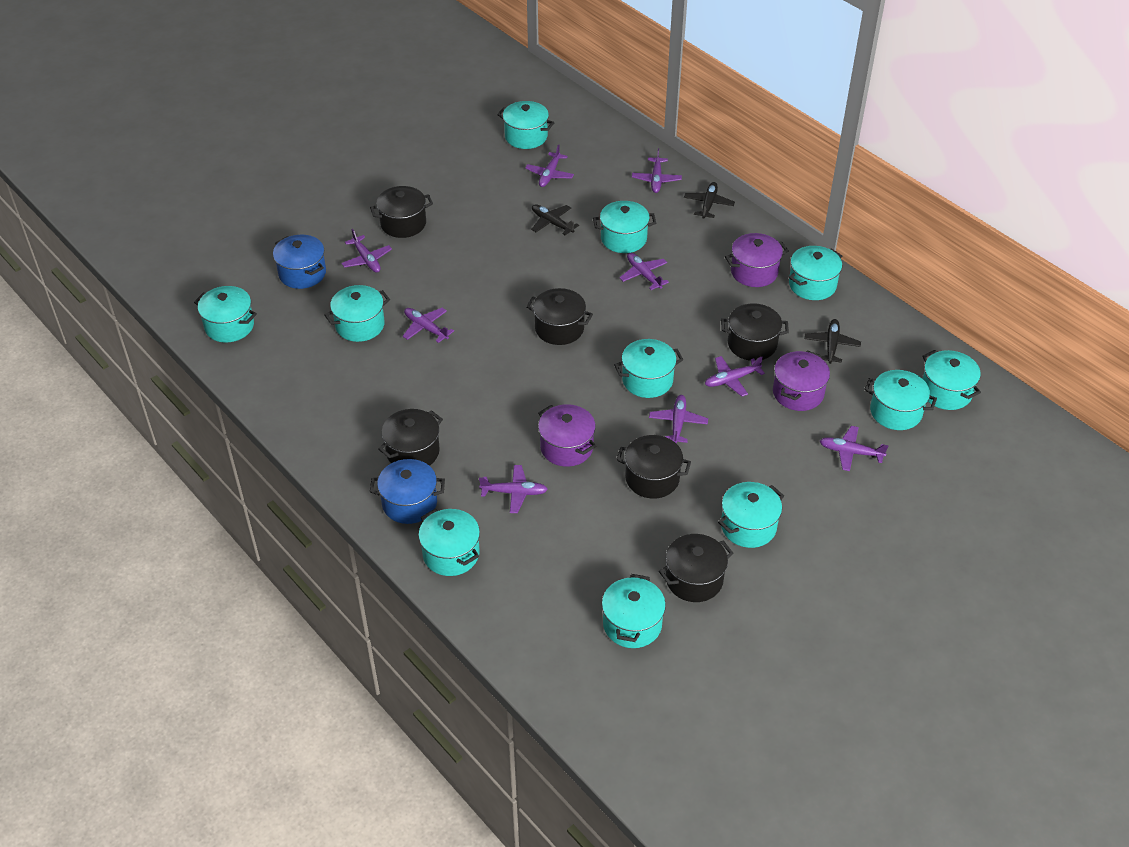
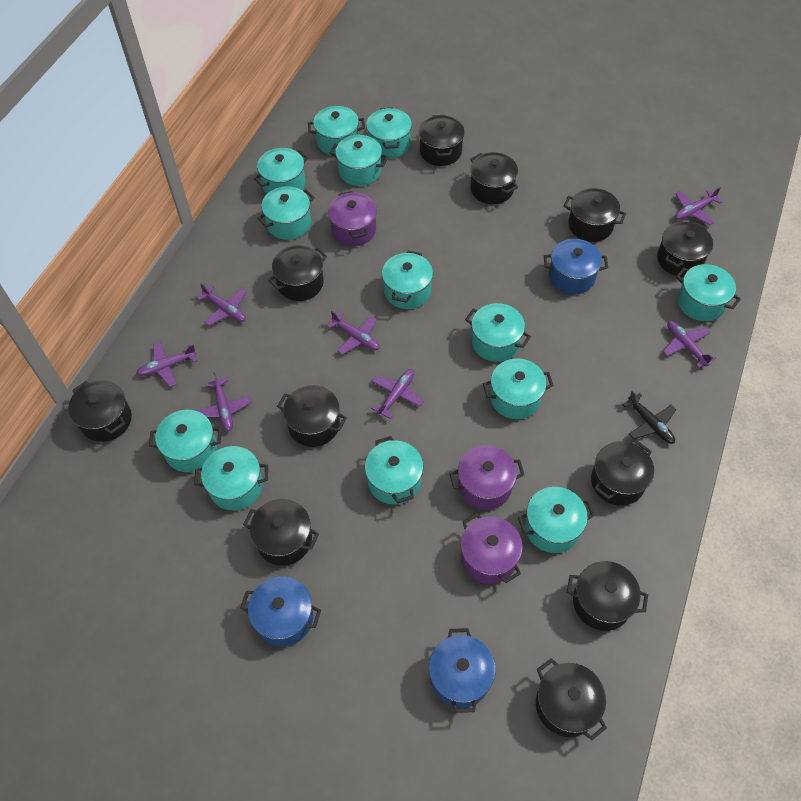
black plane: 3 -> 1
black pot: 6 -> 11
blue pot: 2 -> 3
purple plane: 9 -> 7
turquoise pot: 11 -> 13

